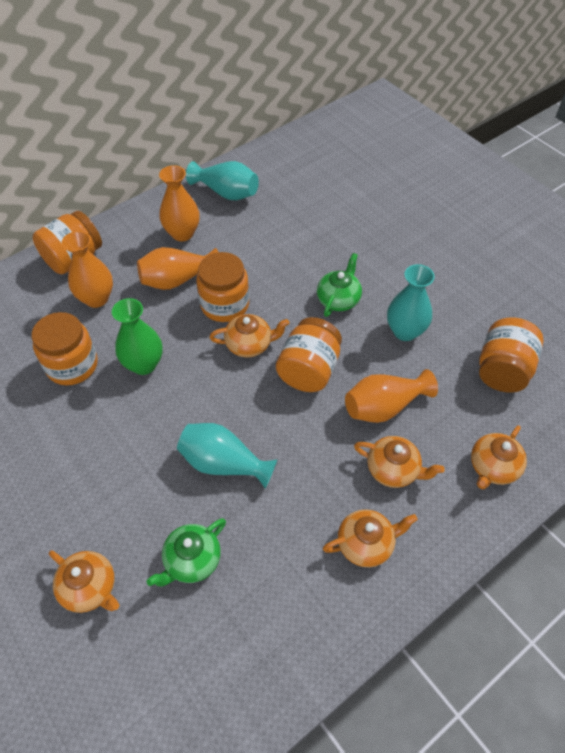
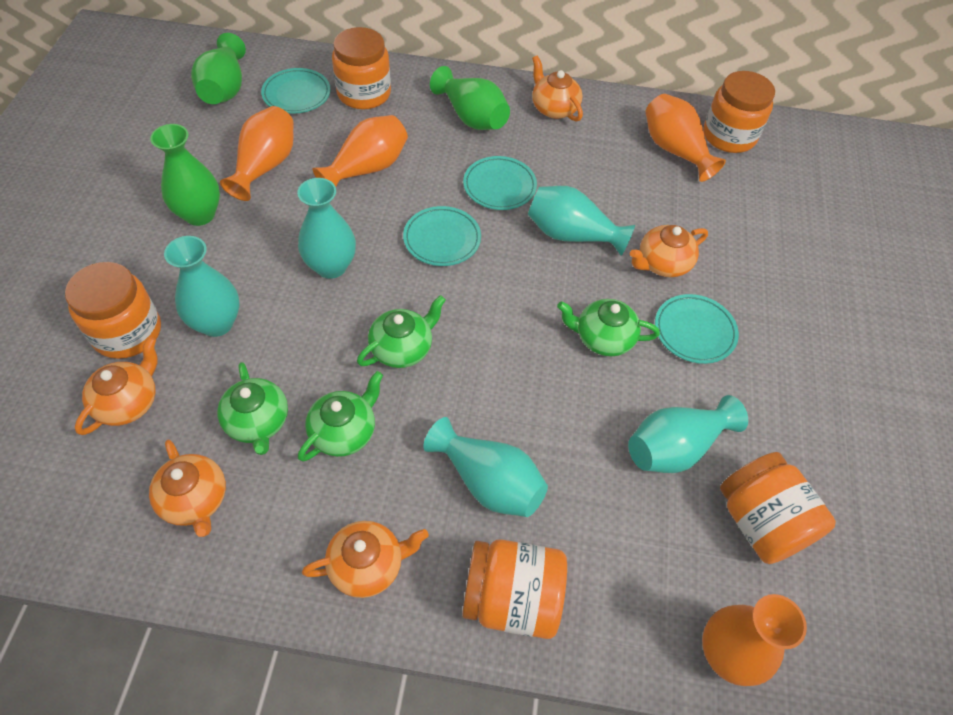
green teapot: 2 -> 4
green vase: 1 -> 3
turquoise plate: 0 -> 4
turquoise vase: 3 -> 5

